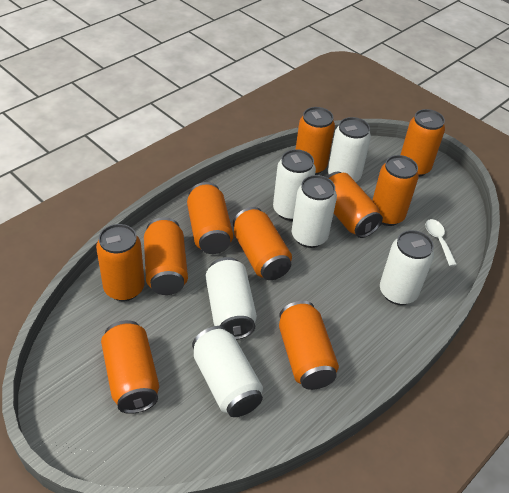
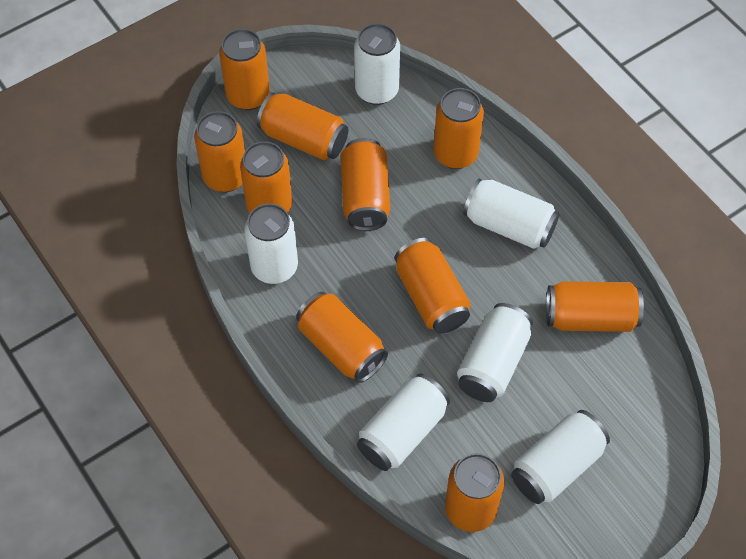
white spoon: 1 -> 0

